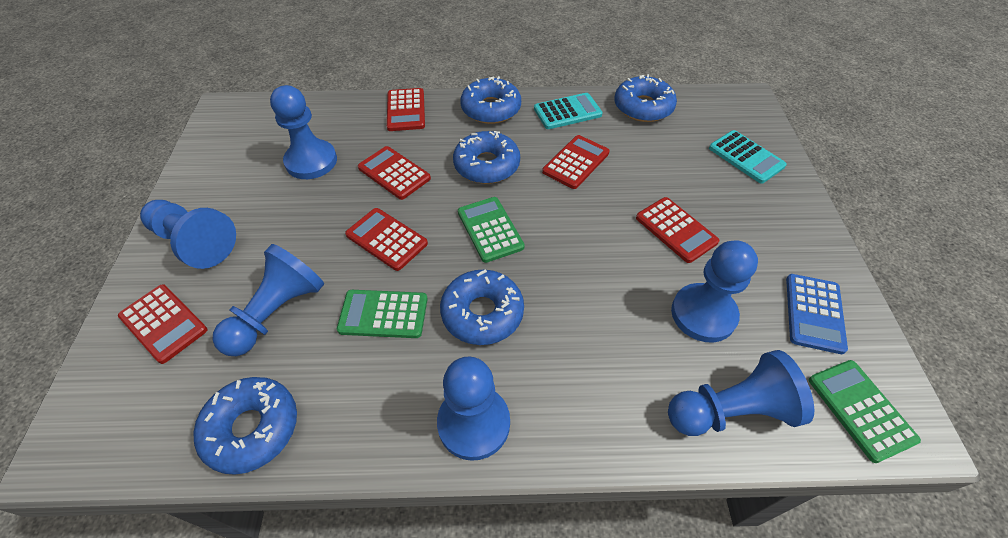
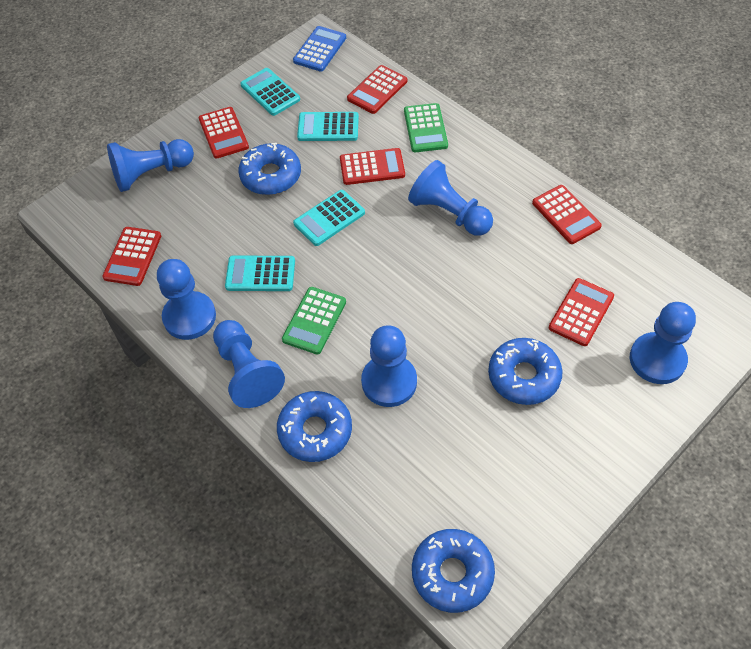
blue donut: 5 -> 4
green calculator: 3 -> 2
turquoise calculator: 2 -> 4

